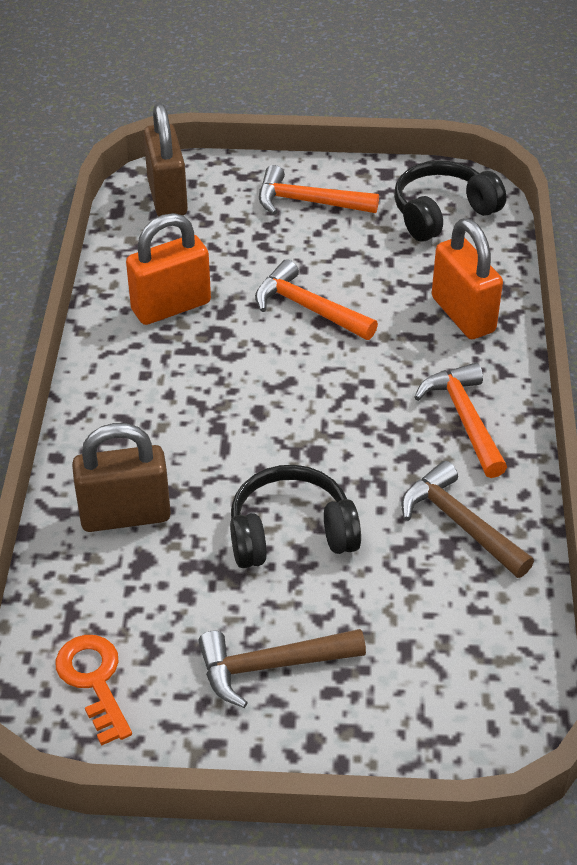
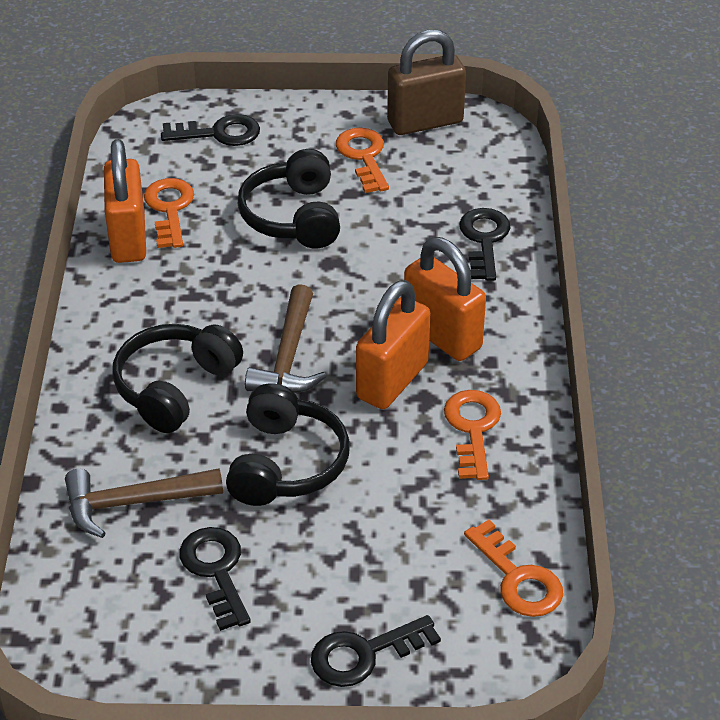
black headphones: 2 -> 3
black key: 0 -> 4
brown padlock: 2 -> 1
orange hammer: 3 -> 0
orange key: 1 -> 4
orange padlock: 2 -> 3

